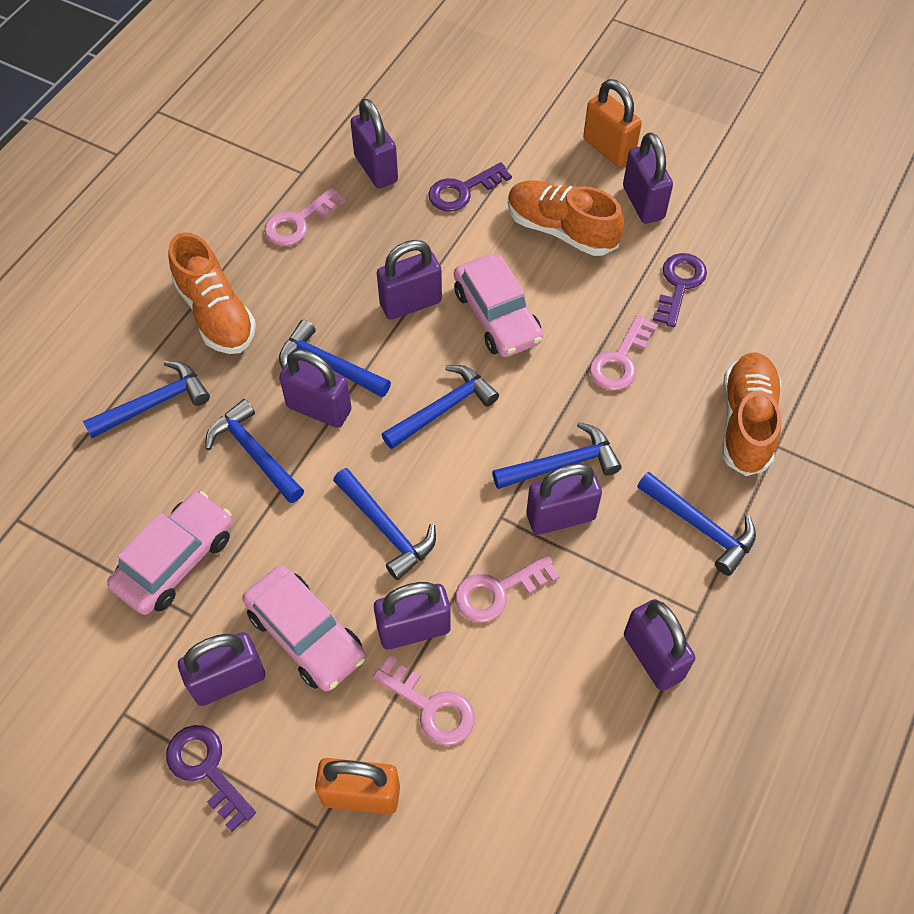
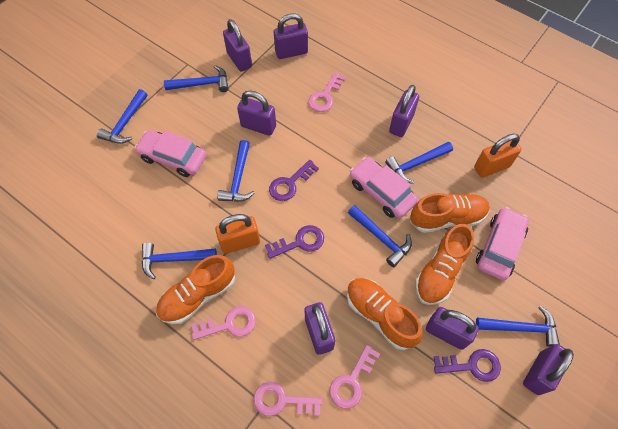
orange shoe: 3 -> 4
purple padlock: 8 -> 7

